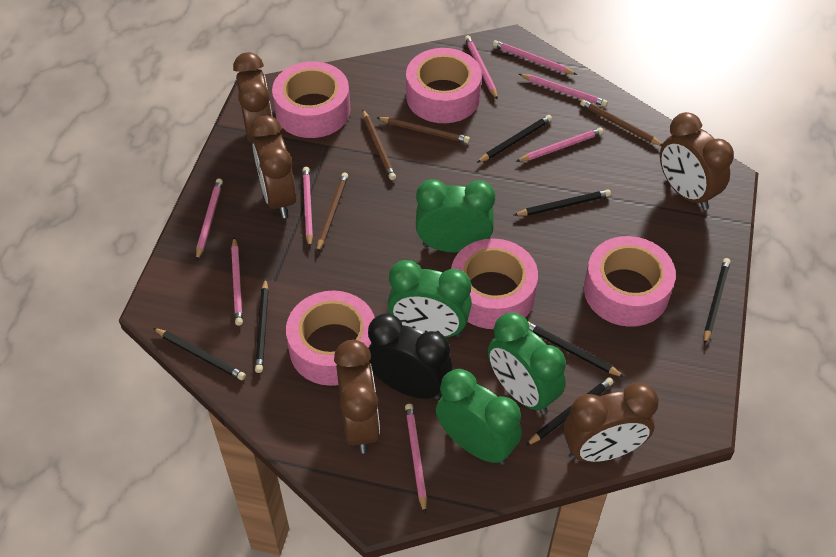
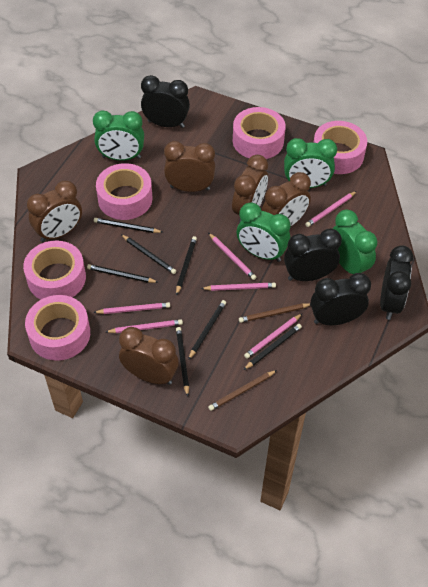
black clock: 1 -> 4
brown pencil: 4 -> 2
pink pencil: 8 -> 6

